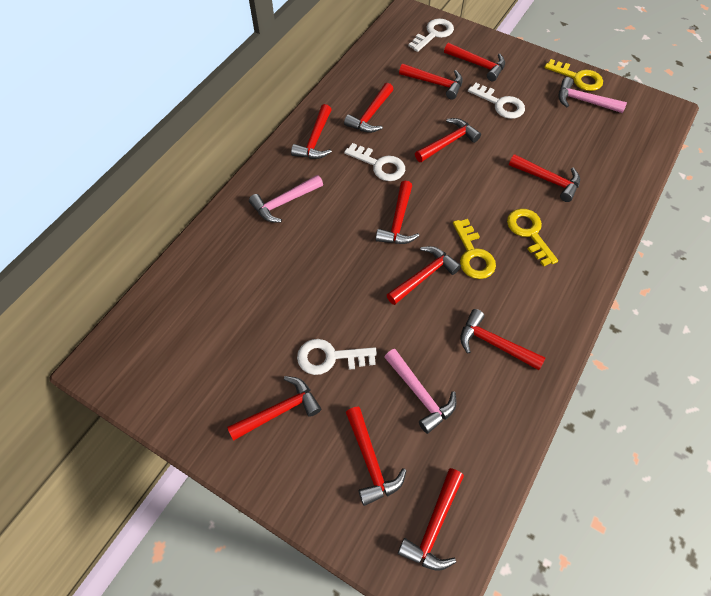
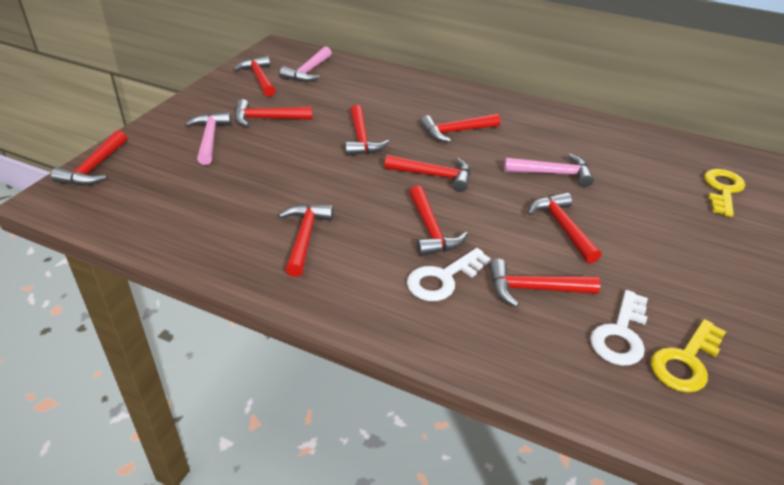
red hammer: 12 -> 10
white key: 4 -> 2
yellow key: 3 -> 2

